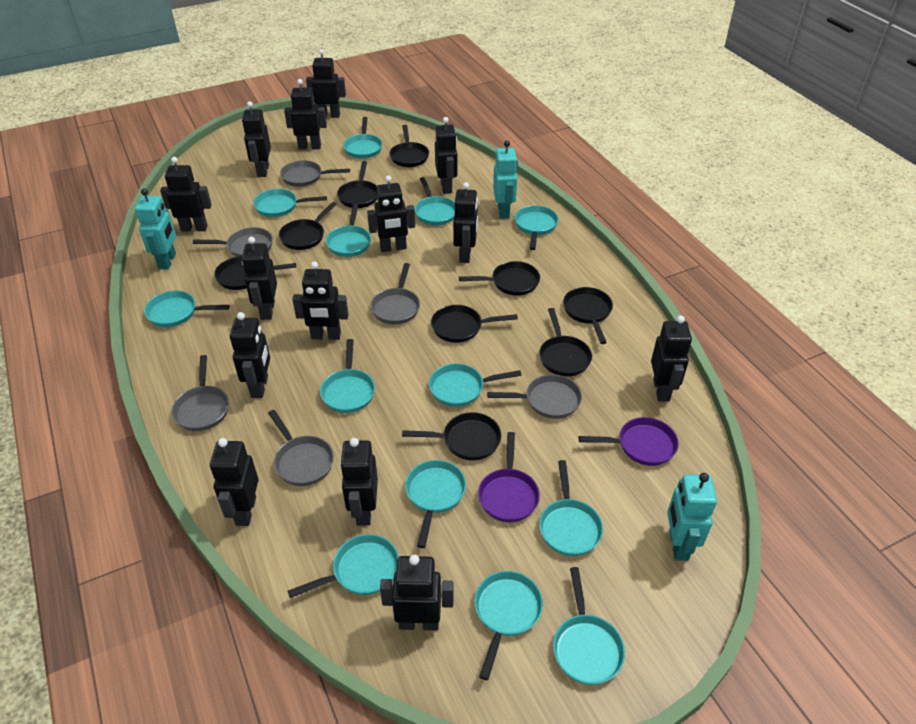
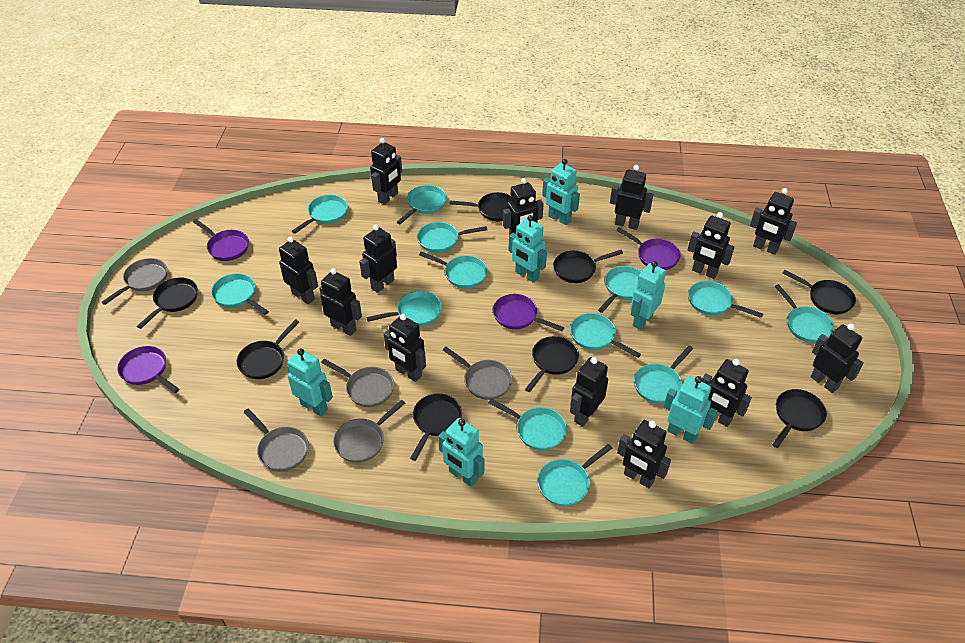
black pan: 9 -> 8
black robot: 14 -> 13
grey pan: 6 -> 5
purple pan: 2 -> 4
turquoise robot: 3 -> 6

